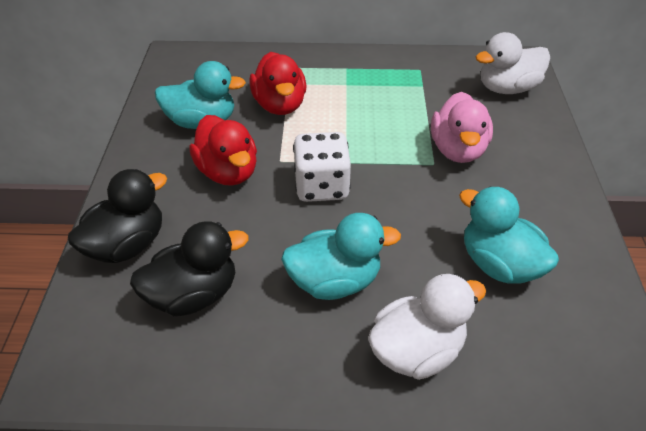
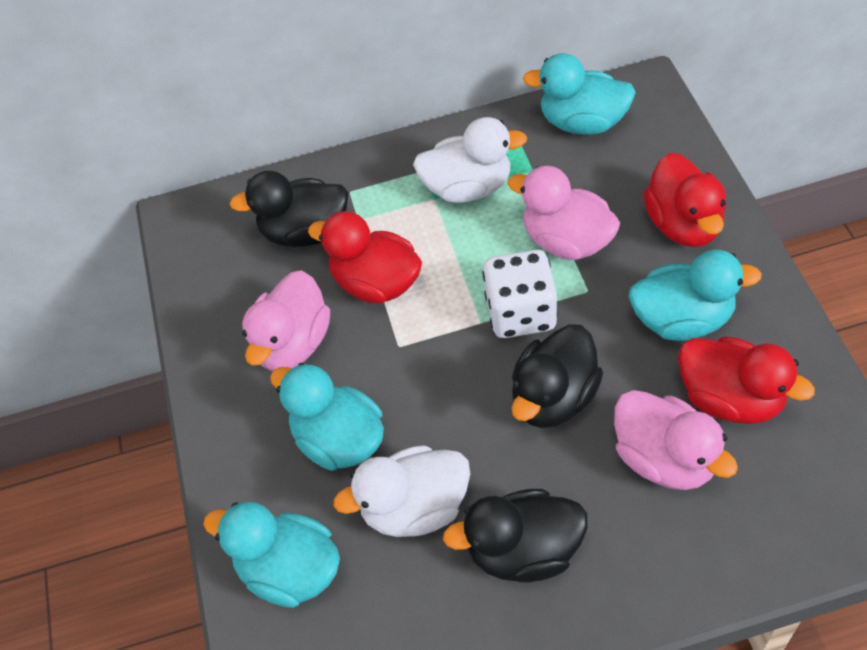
black duck: 2 -> 3
pink duck: 1 -> 3
red duck: 2 -> 3
turquoise duck: 3 -> 4

